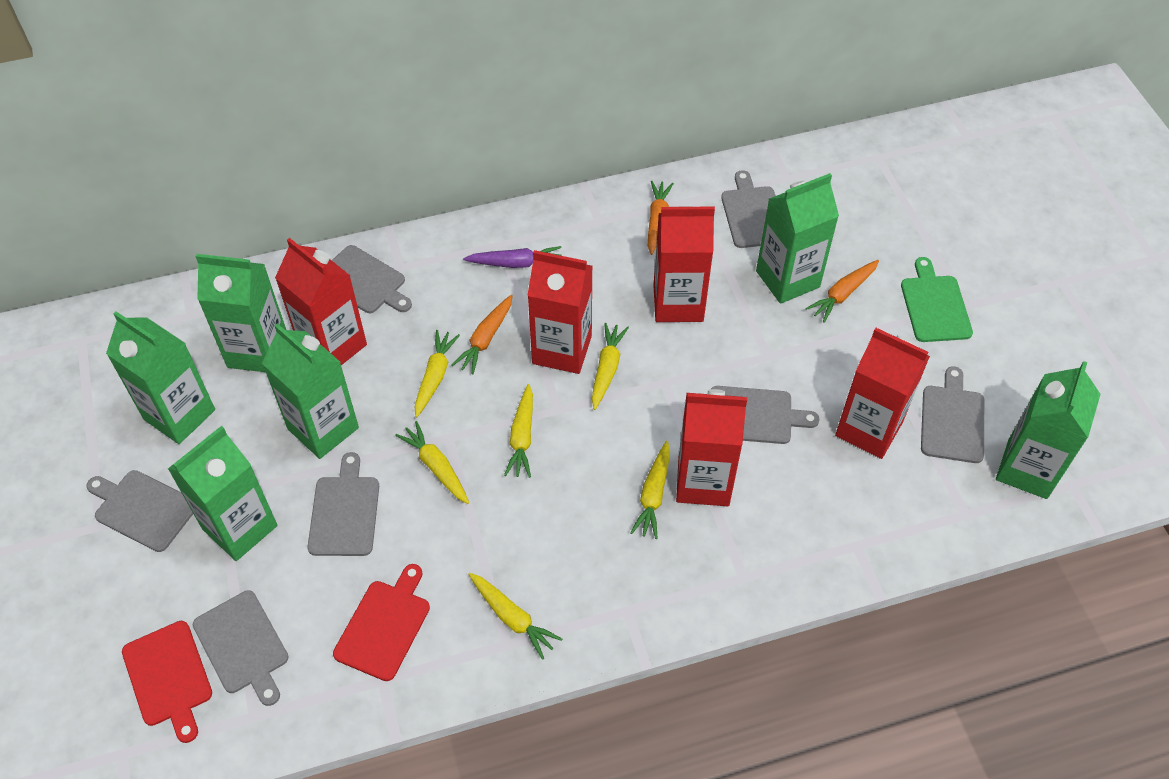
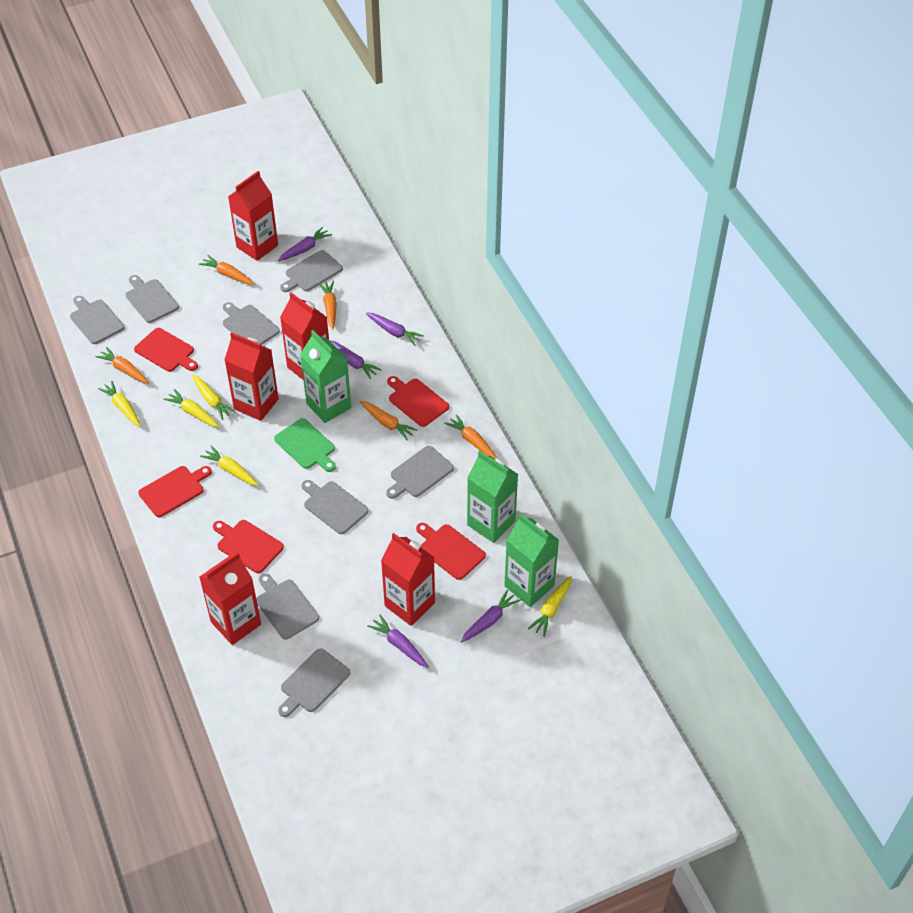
green carton: 6 -> 3
grey cutting board: 7 -> 8
orange carrot: 3 -> 5
purple carrot: 1 -> 5
red cutting board: 2 -> 5
yellow carrot: 6 -> 5

